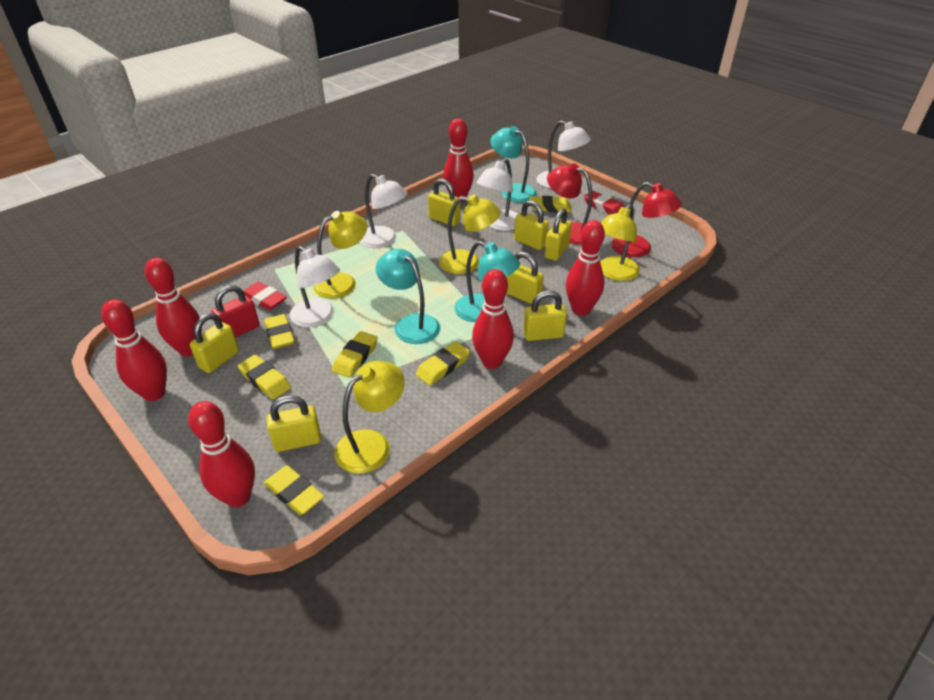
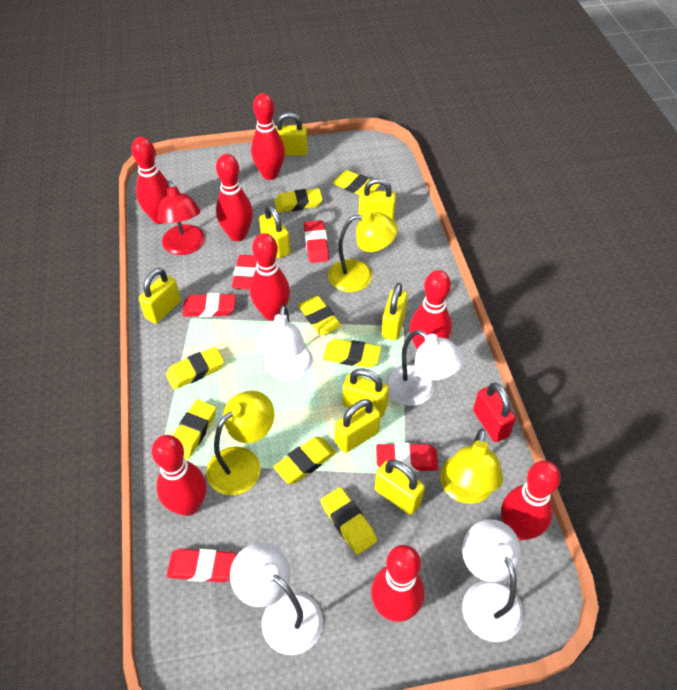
red bowling pin: 6 -> 8
red eraser: 2 -> 5
red lamp: 2 -> 1
turquoise lamp: 3 -> 0
yellow eraser: 6 -> 8
yellow lamp: 4 -> 3
yellow padlock: 7 -> 8

